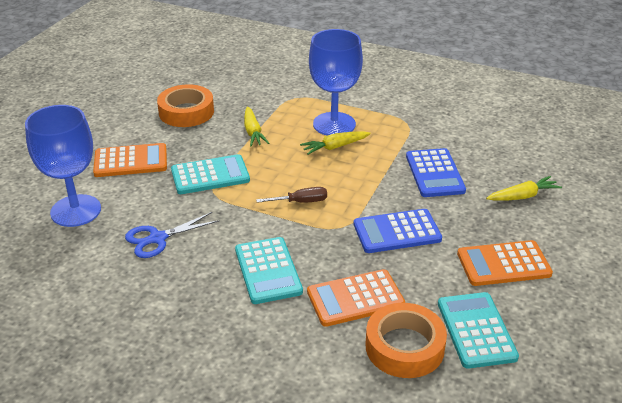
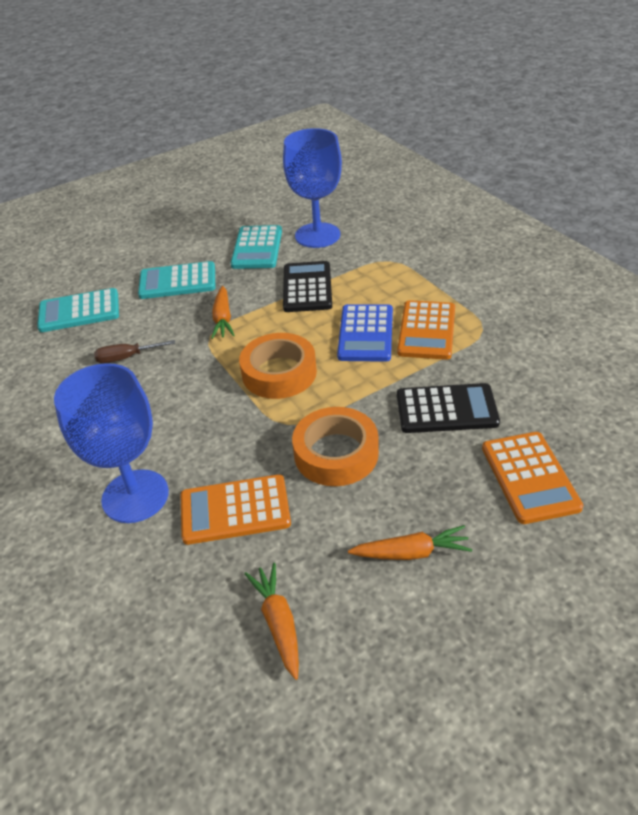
black calculator: 0 -> 2
blue calculator: 2 -> 1
blue scissors: 1 -> 0
orange carrot: 0 -> 3
yellow carrot: 3 -> 0

